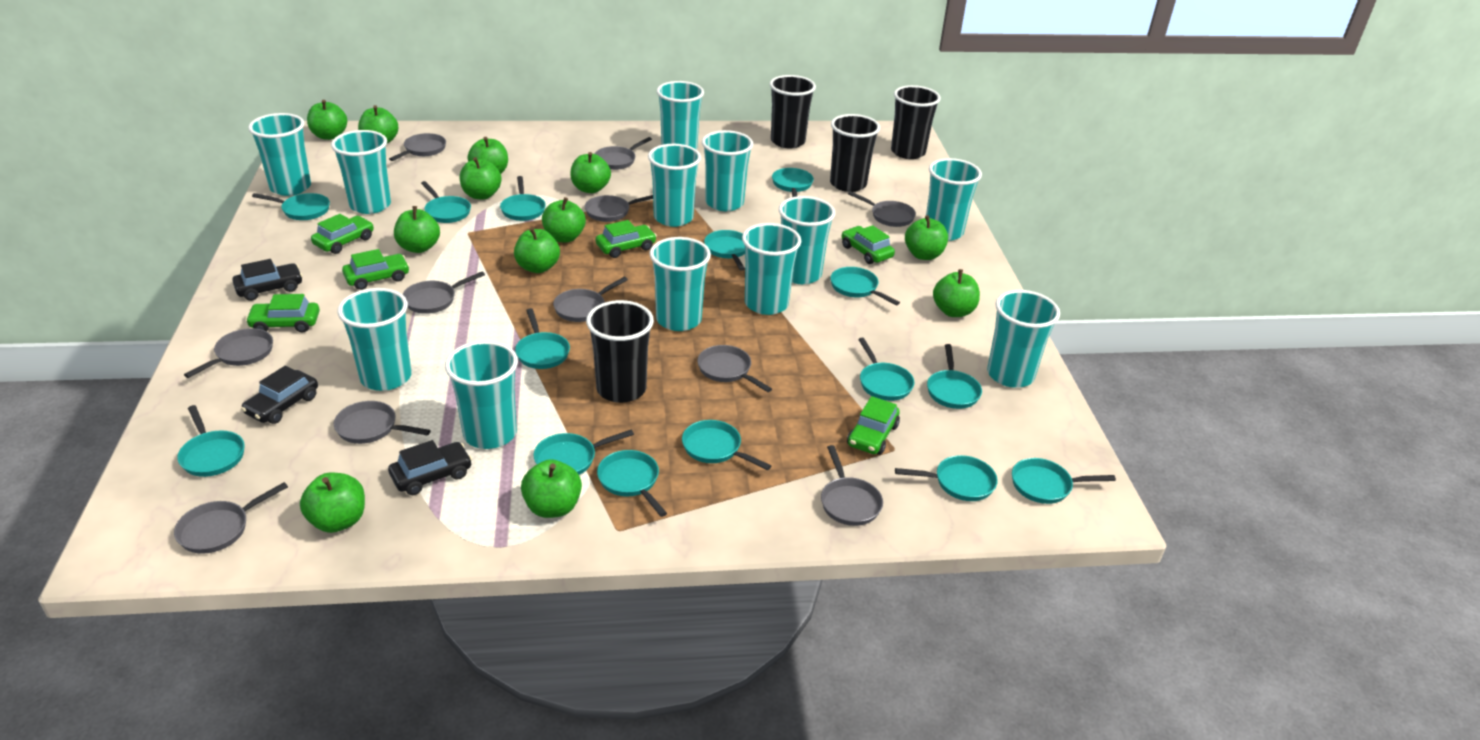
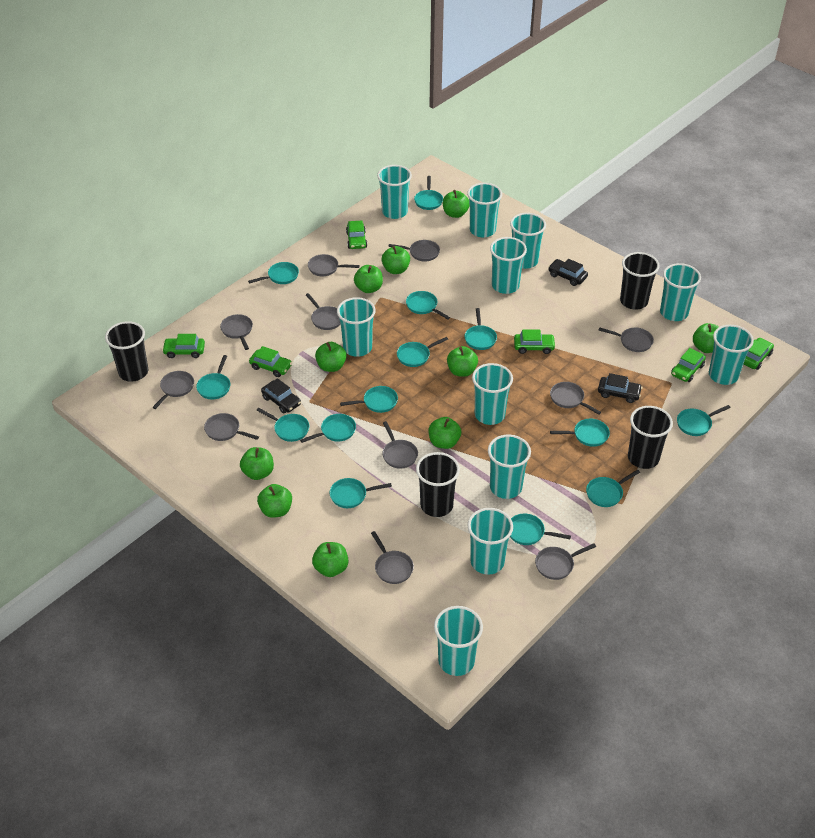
green apple: 12 -> 10
turquoise cup: 12 -> 11
turquoise pan: 15 -> 14

